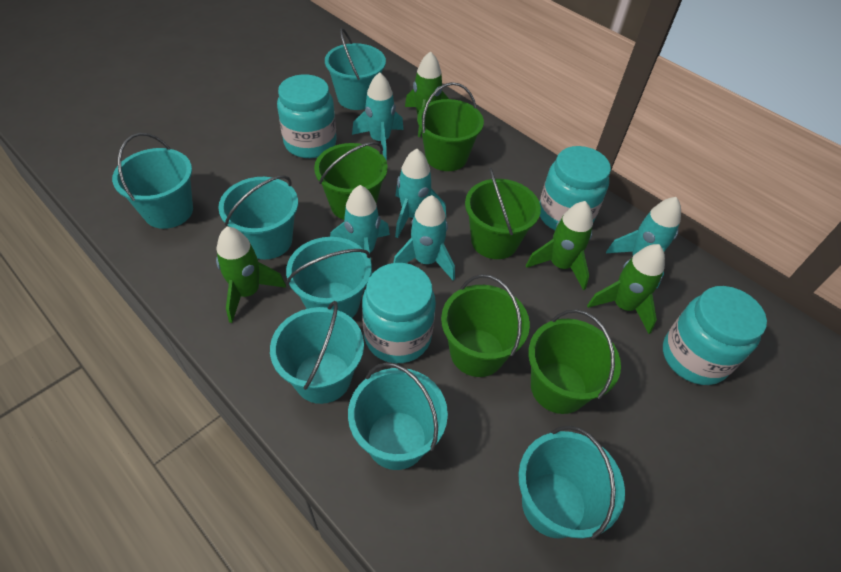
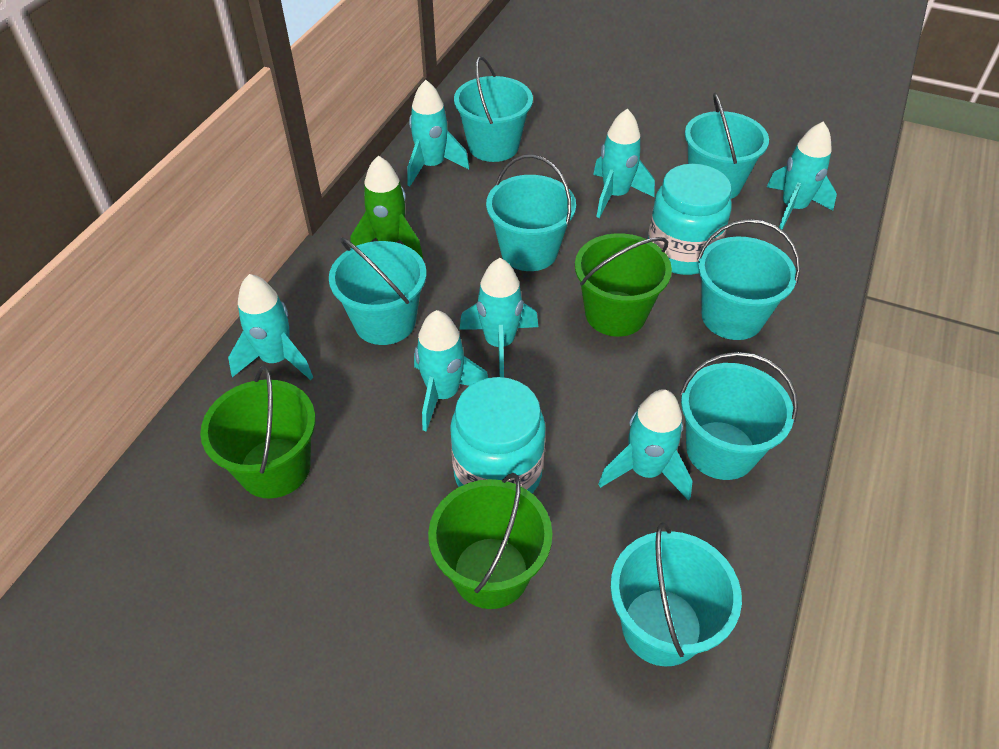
green bucket: 5 -> 3
green rocket: 4 -> 1
turquoise jar: 4 -> 2
turquoise rocket: 5 -> 7

